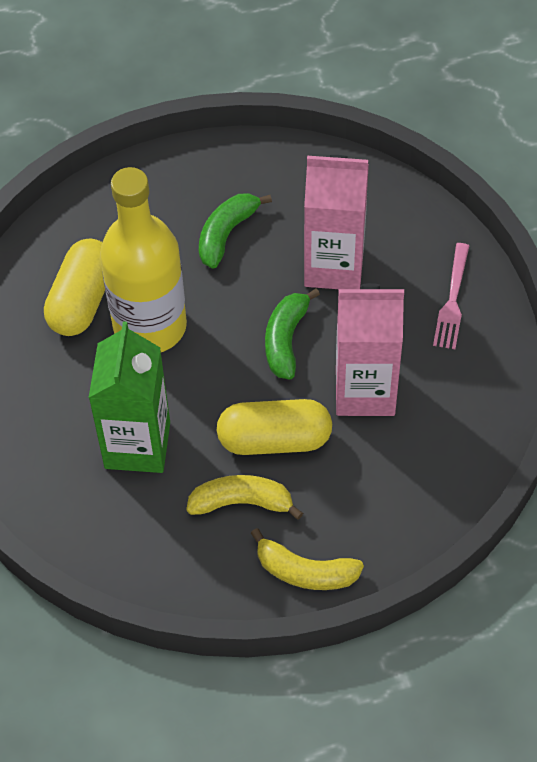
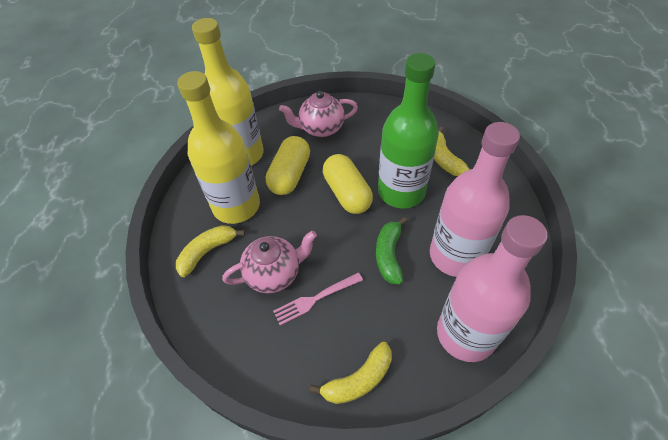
green banana: 2 -> 1
green bottle: 0 -> 1
green carton: 1 -> 0
pink bottle: 0 -> 2
pink carton: 2 -> 0
pink teapot: 0 -> 2
yellow banana: 2 -> 3
yellow bottle: 1 -> 2

